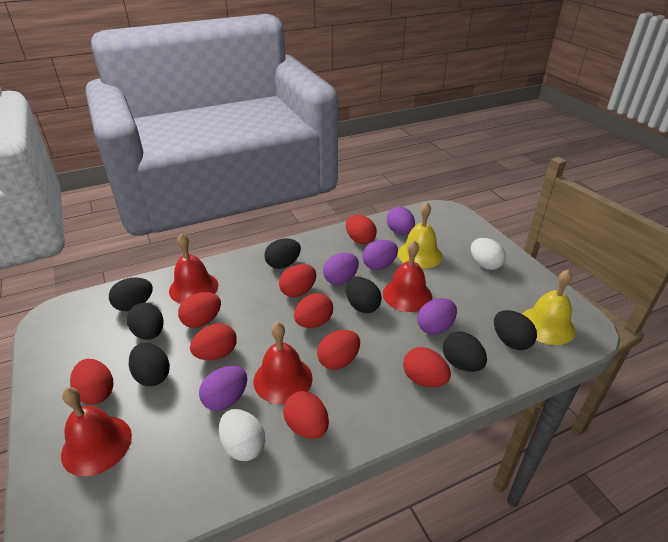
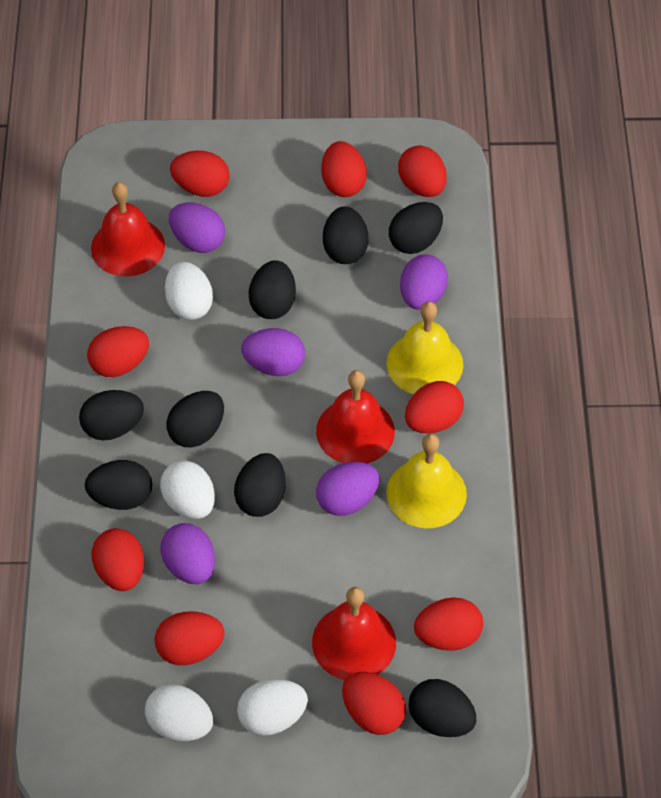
black egg: 7 -> 8
red bell: 4 -> 3
white egg: 2 -> 4

